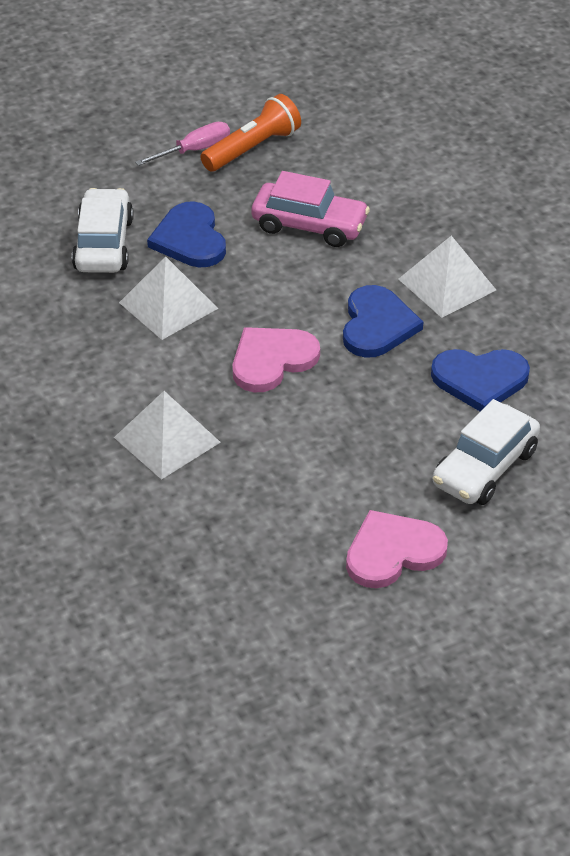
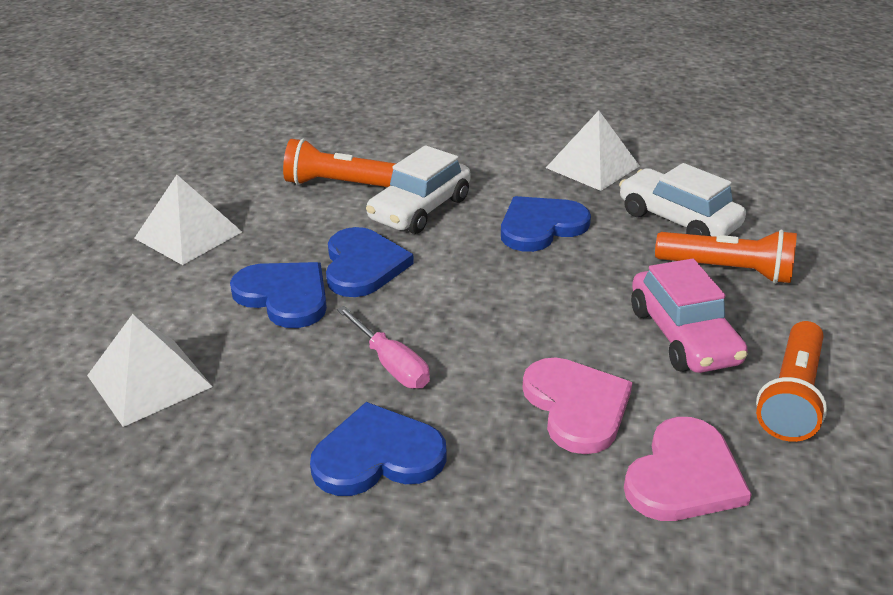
blue heart: 3 -> 4
orange flashlight: 1 -> 3

